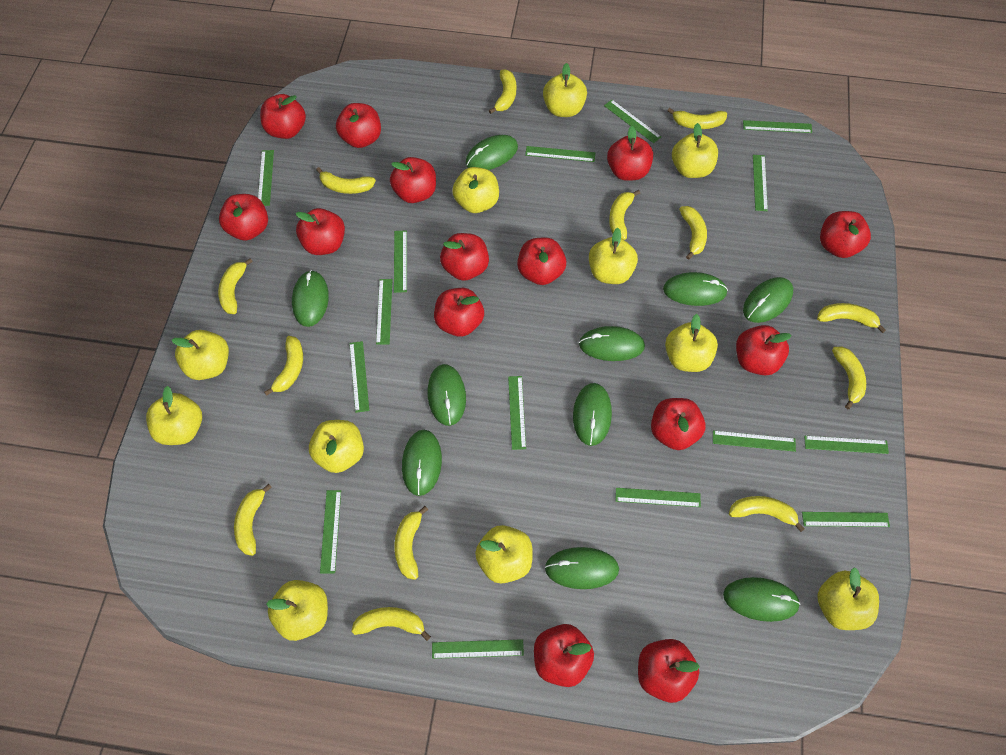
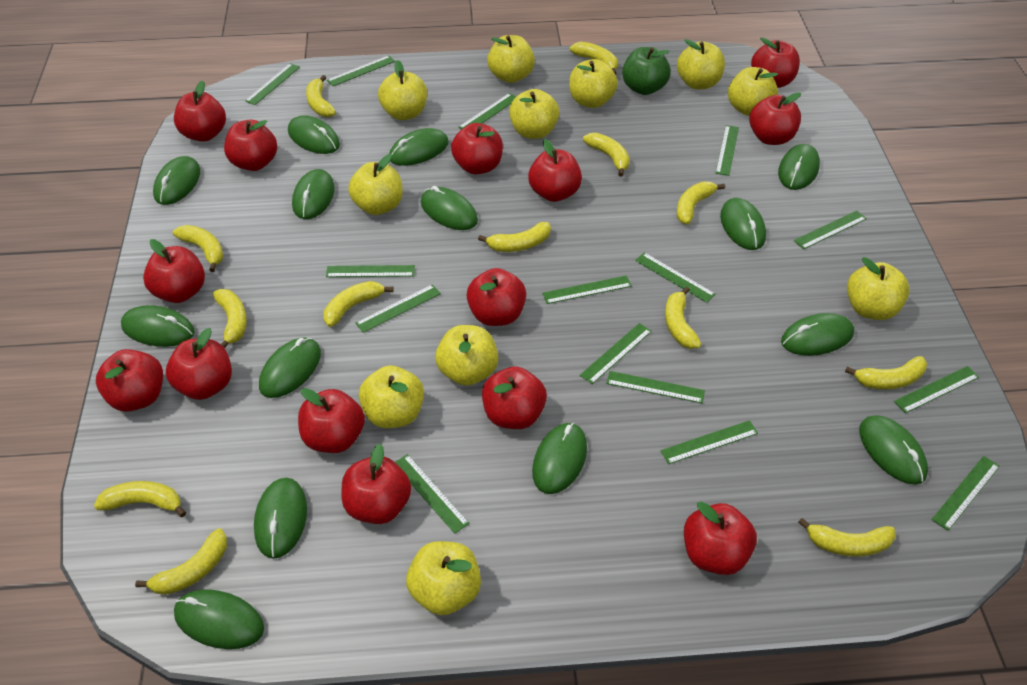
green apple: 0 -> 1
green mouse: 10 -> 14

